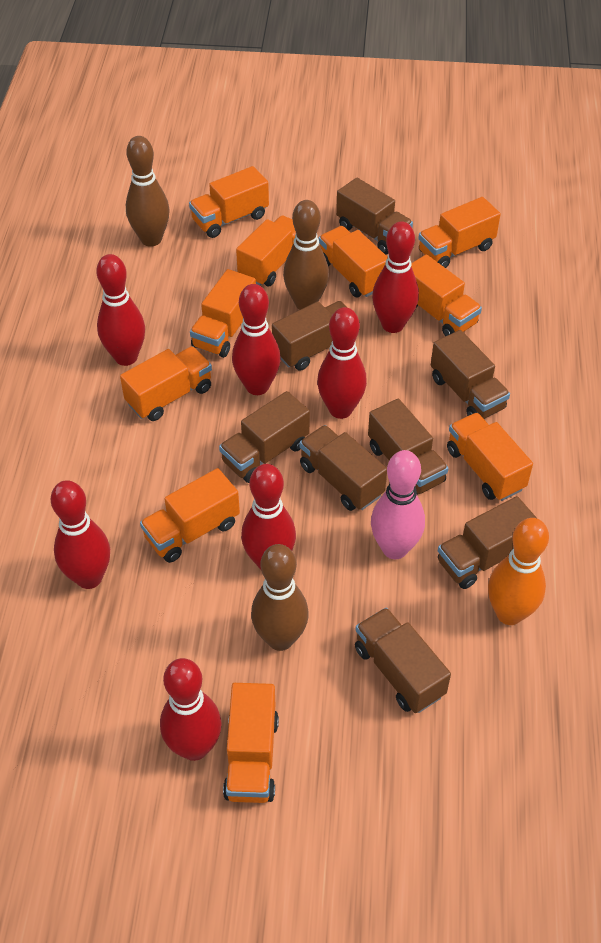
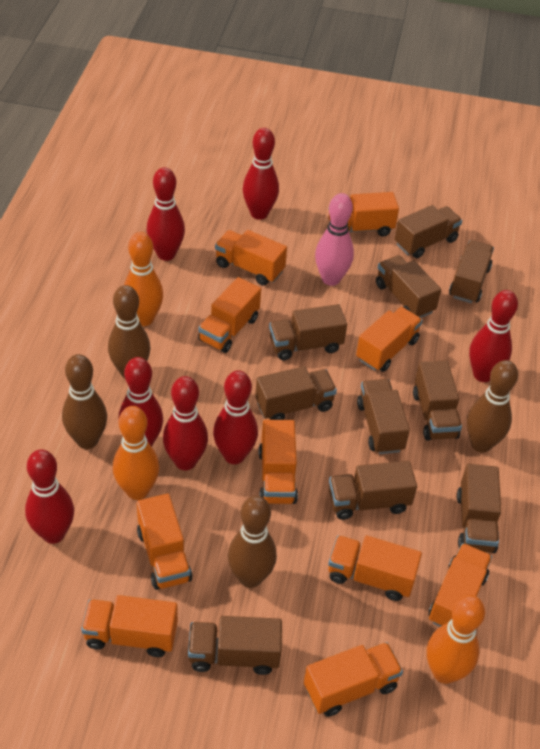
brown bowling pin: 3 -> 4
brown truck: 8 -> 10
orange bowling pin: 1 -> 3

